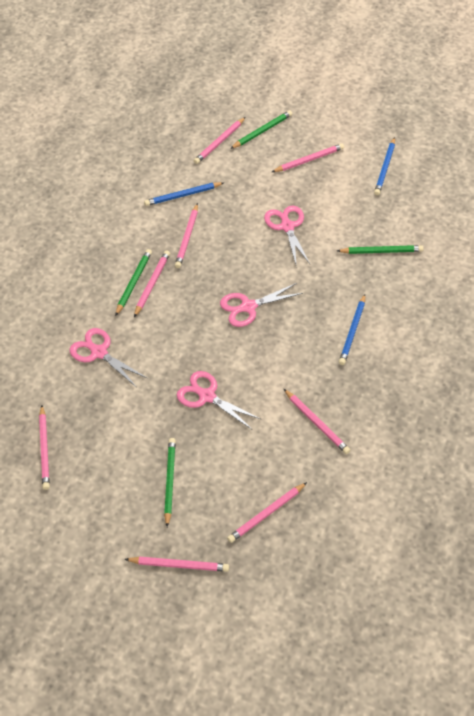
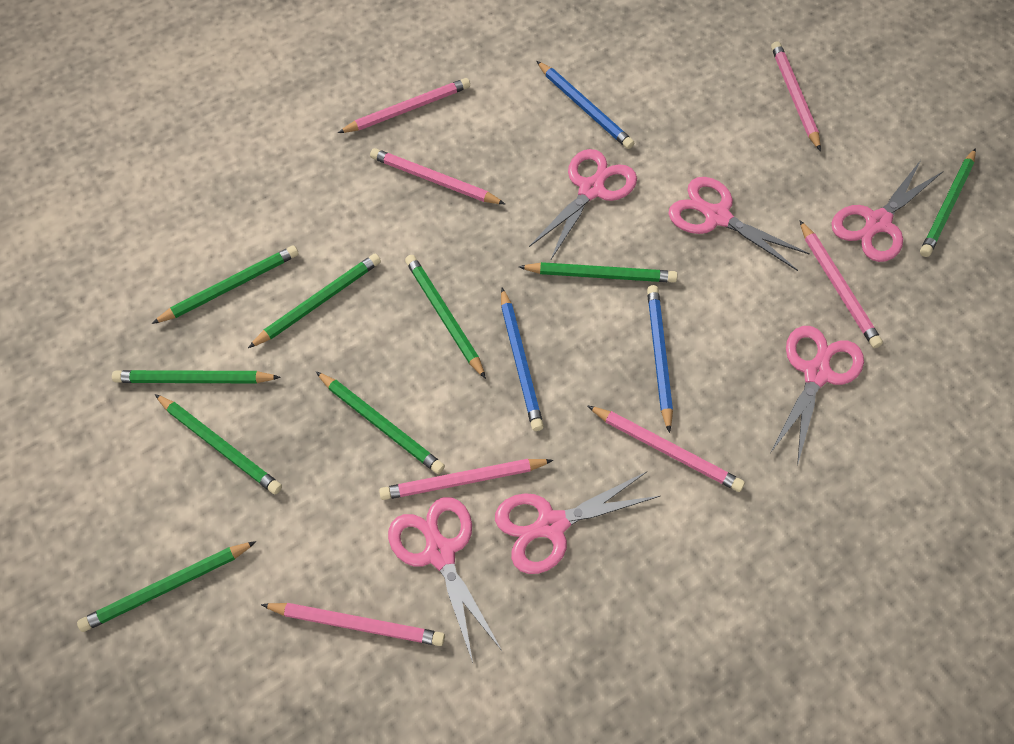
green pencil: 4 -> 9
pink pencil: 8 -> 7
pink scissors: 4 -> 6

